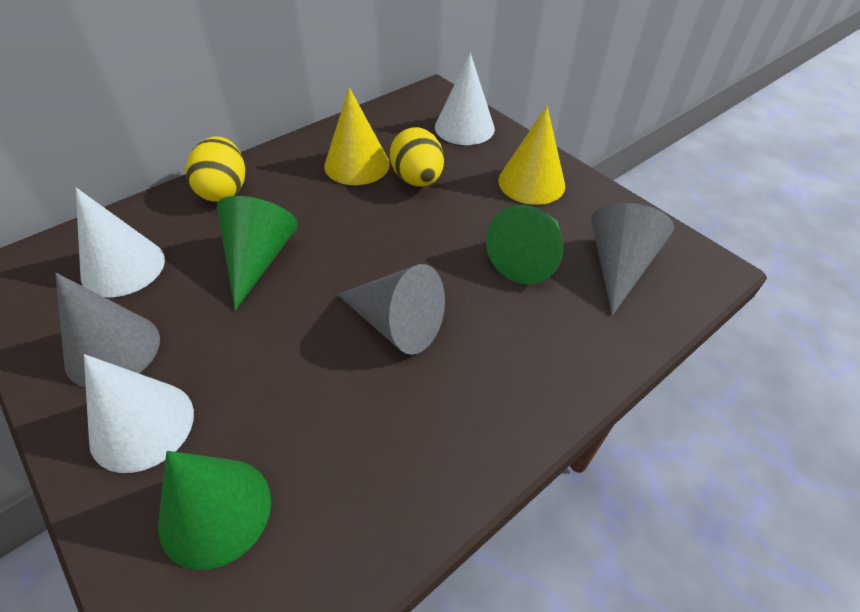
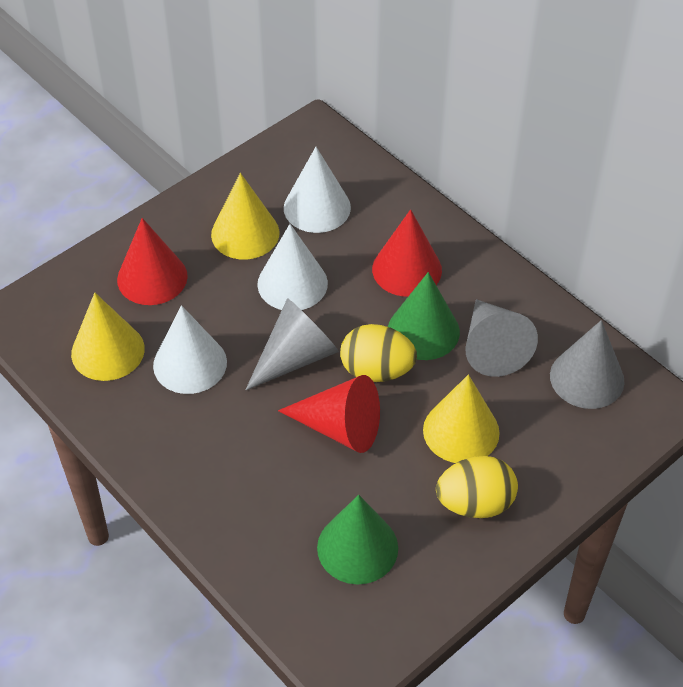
green cone: 3 -> 2
red cone: 0 -> 3
yellow cone: 2 -> 3

